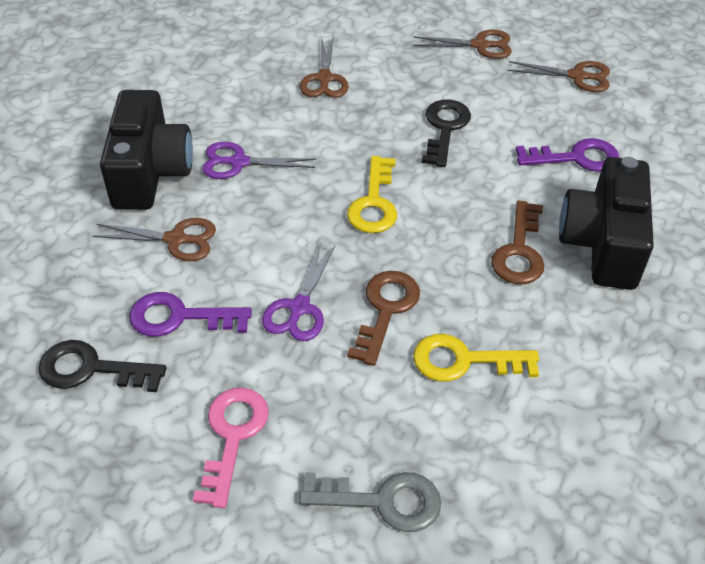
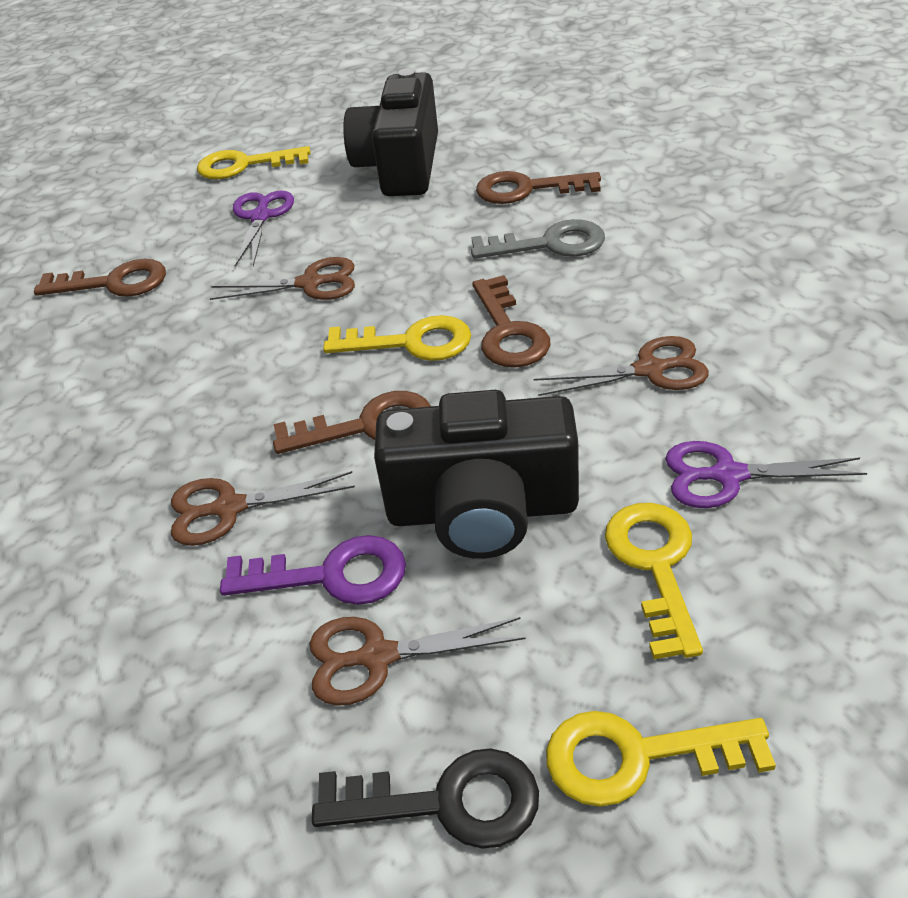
black key: 2 -> 1
brown key: 2 -> 4
pink key: 1 -> 0
purple key: 2 -> 1
yellow key: 2 -> 4

